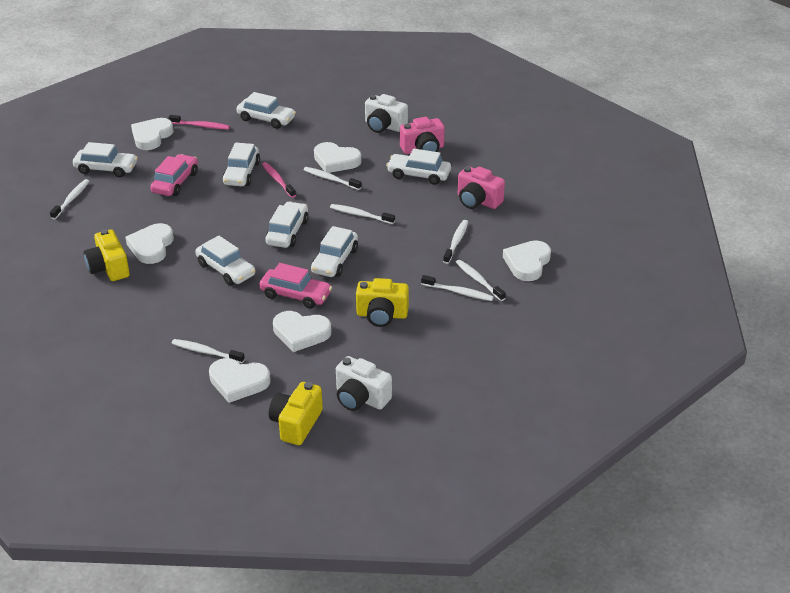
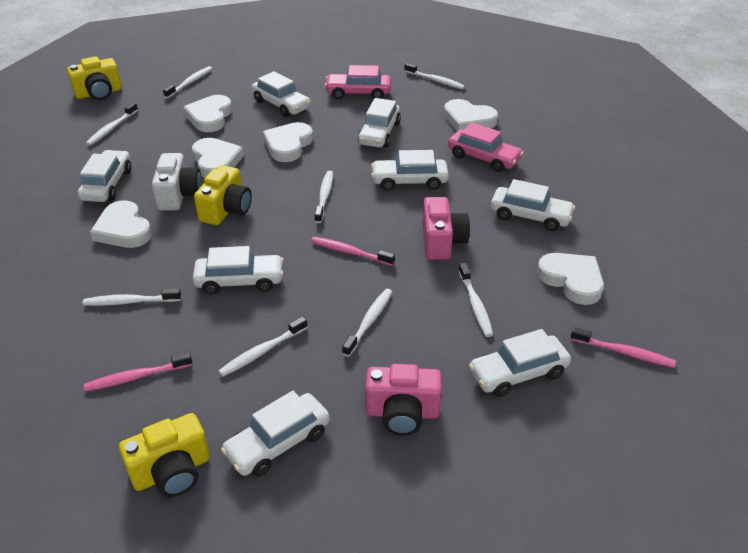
pink toothbrush: 2 -> 3
white camera: 2 -> 1
white car: 7 -> 8
white toothbrush: 7 -> 8

